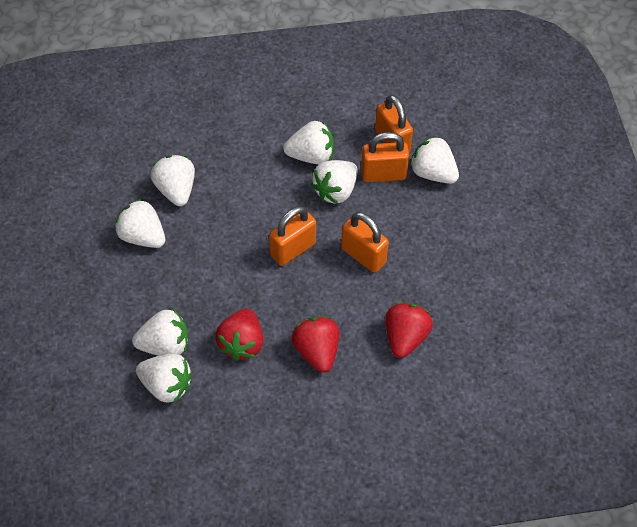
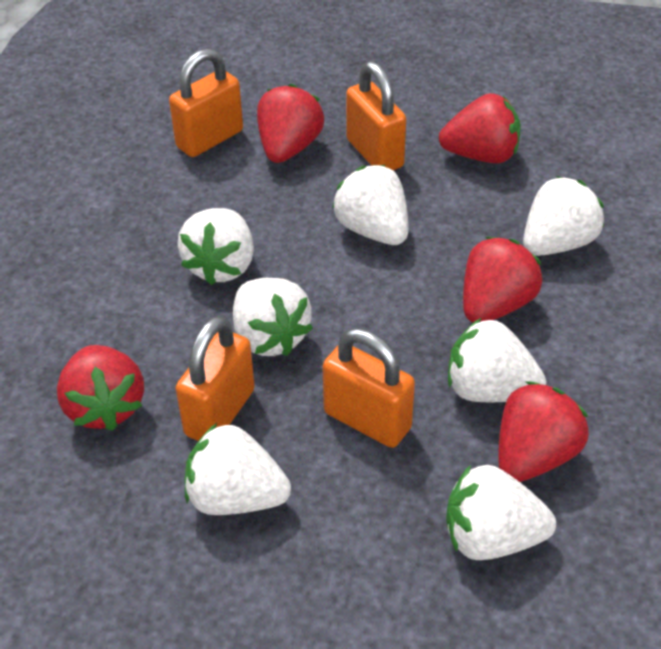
red strawberry: 3 -> 5

